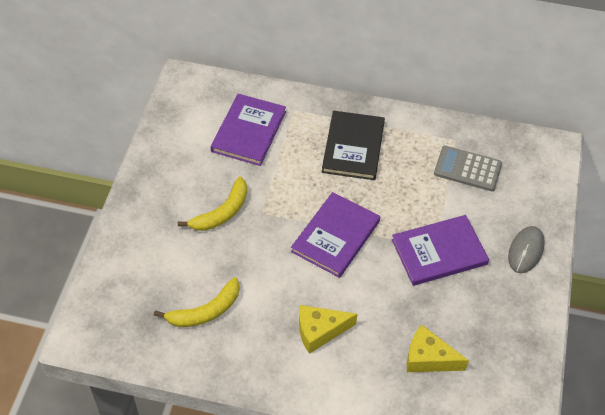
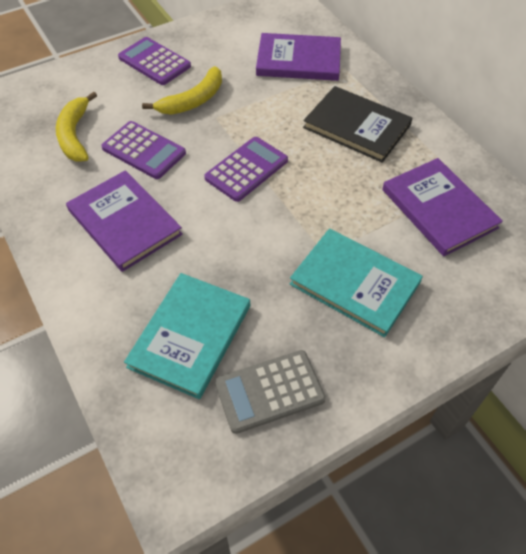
grey mouse: 1 -> 0
purple calculator: 0 -> 3
turquoise book: 0 -> 2
yellow cheese: 2 -> 0

